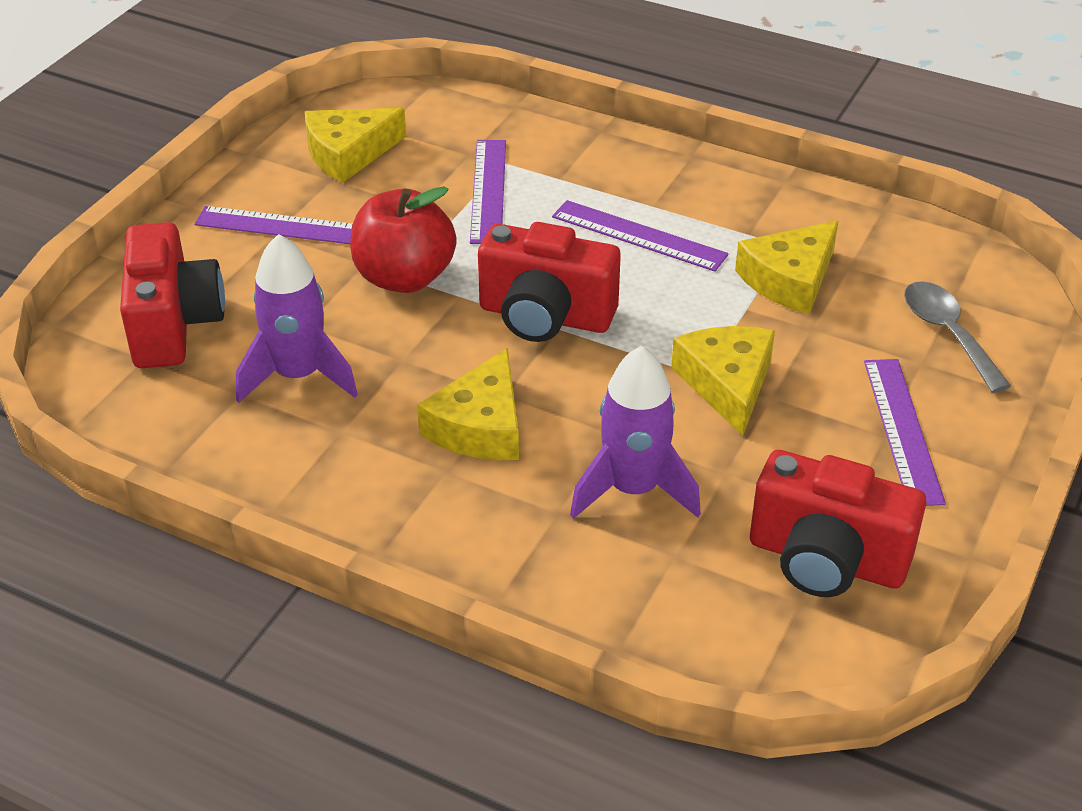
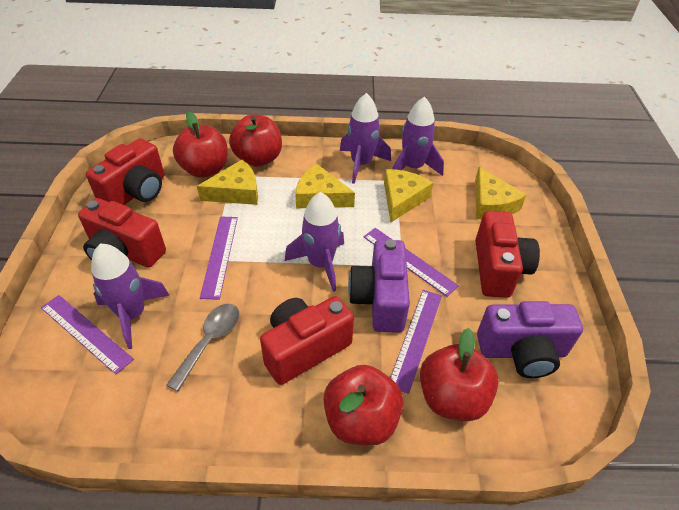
purple camera: 0 -> 2
purple rocket: 2 -> 4
red apple: 1 -> 4
red camera: 3 -> 4

